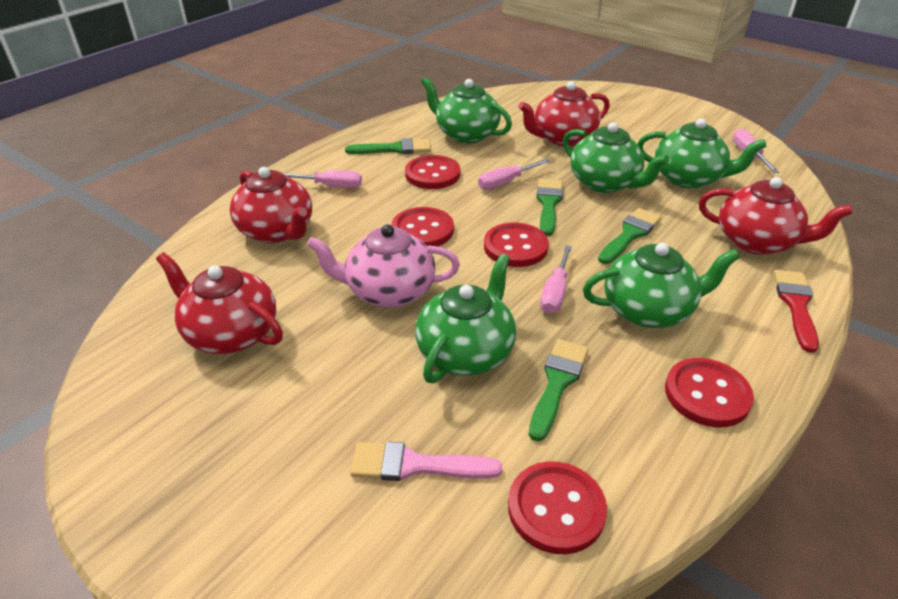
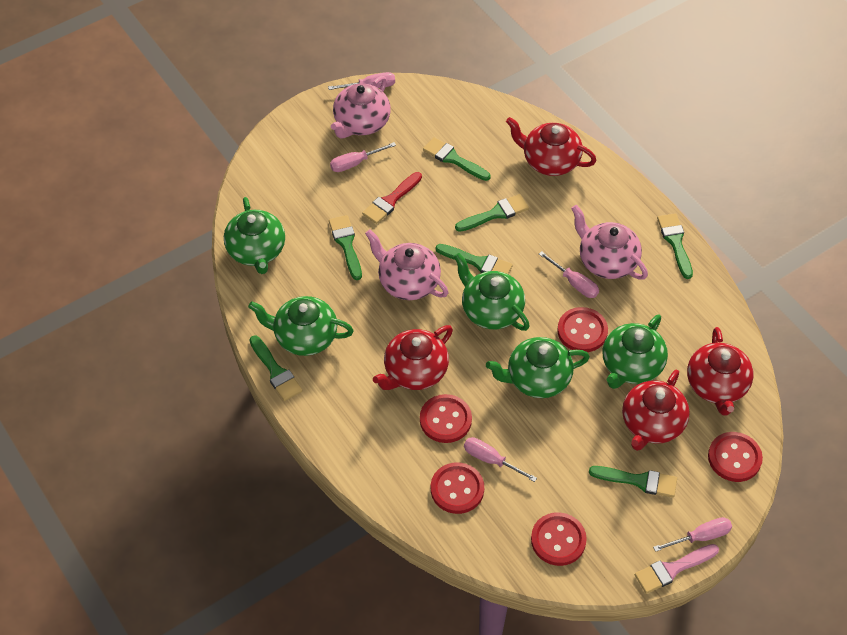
green brush: 4 -> 7
pink screwdriver: 4 -> 5
pink teapot: 1 -> 3

